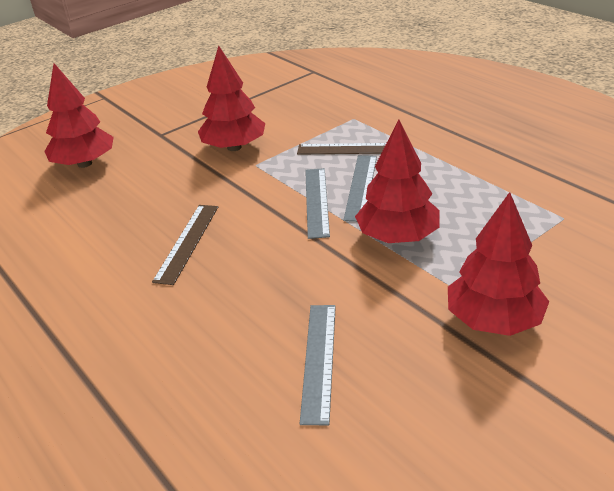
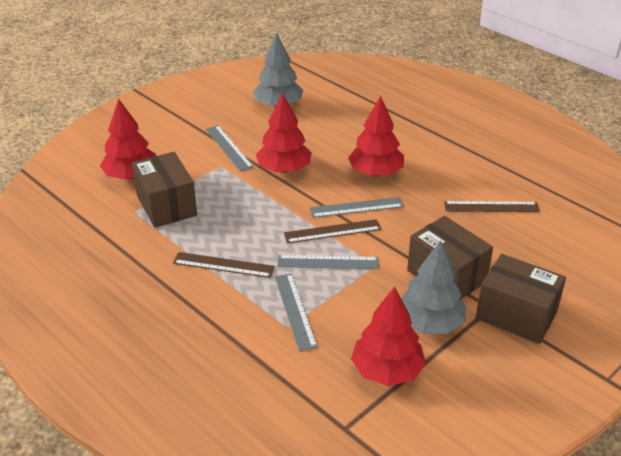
brown box: 0 -> 3
brown ruler: 2 -> 3
grey ruler: 3 -> 4
grey tree: 0 -> 2

